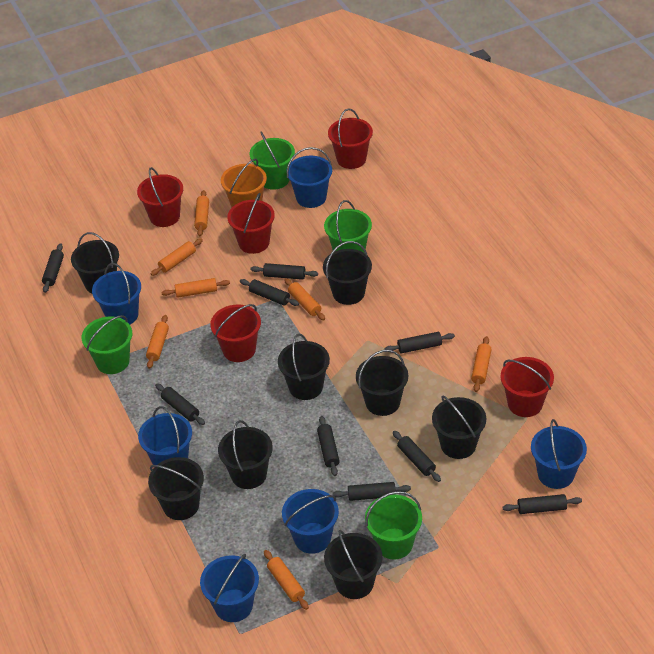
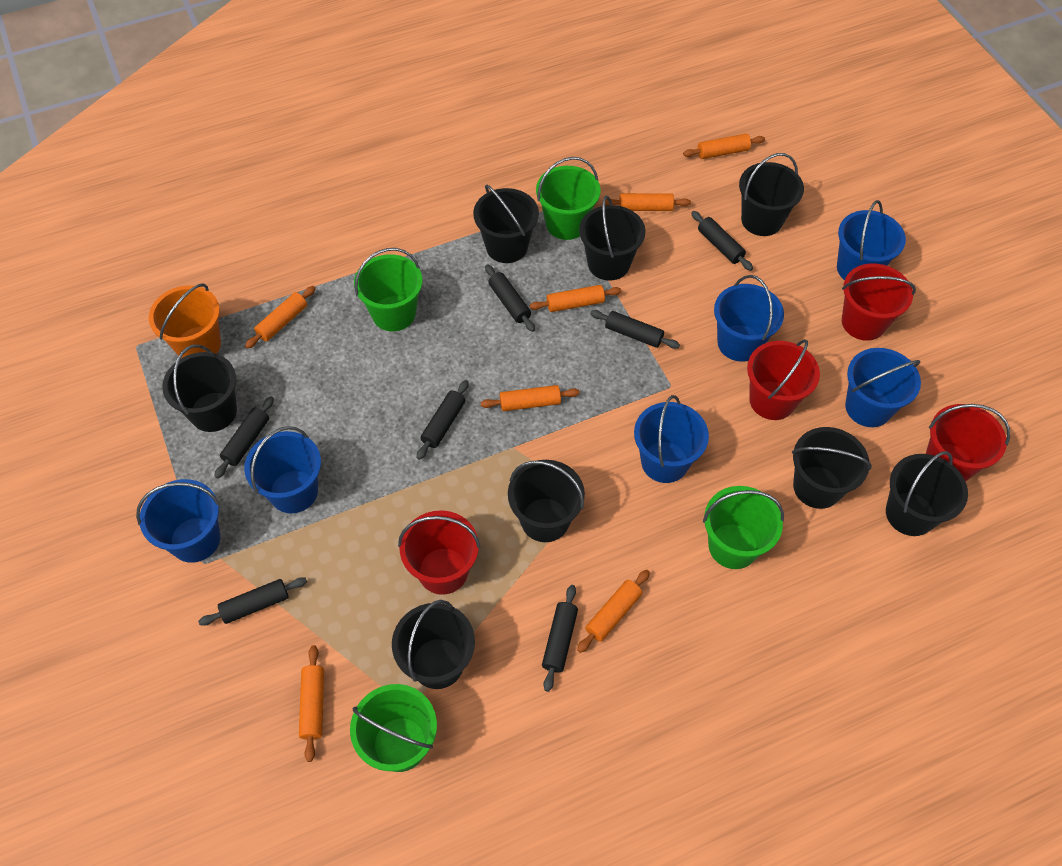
black rolling pin: 9 -> 7
red bucket: 5 -> 4

